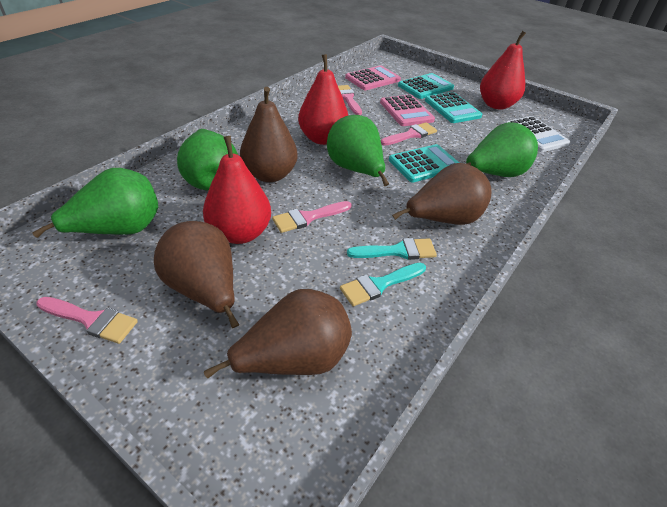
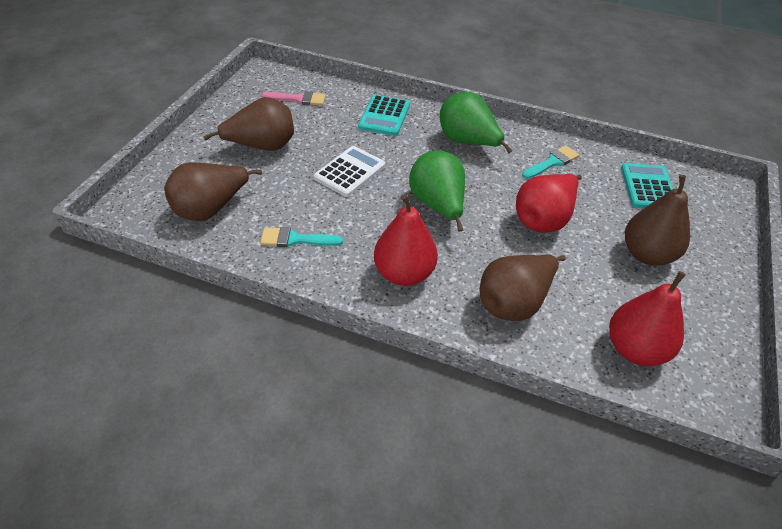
green pear: 4 -> 2
pink brush: 4 -> 1
pink calculator: 2 -> 0
turquoise calculator: 3 -> 2

